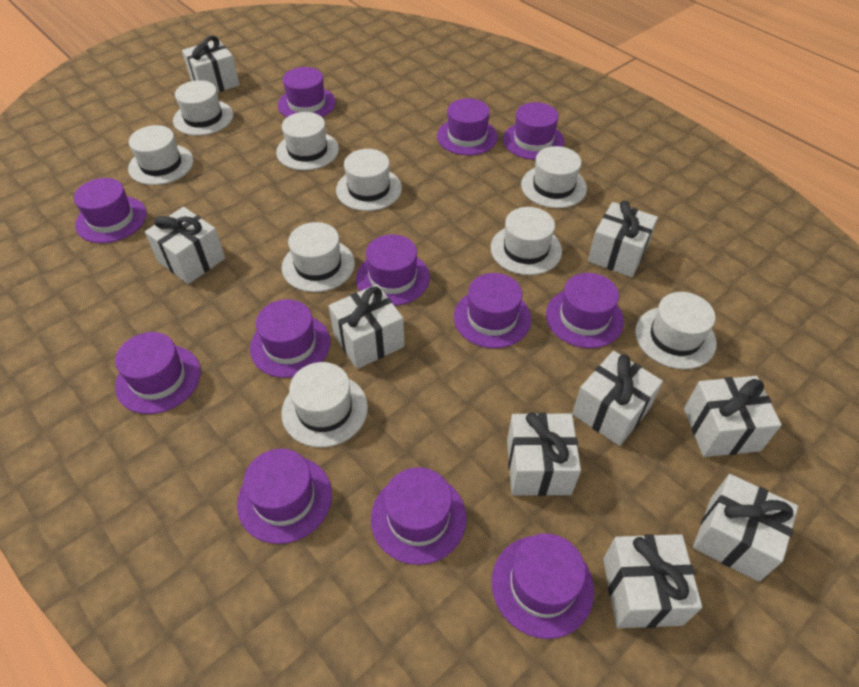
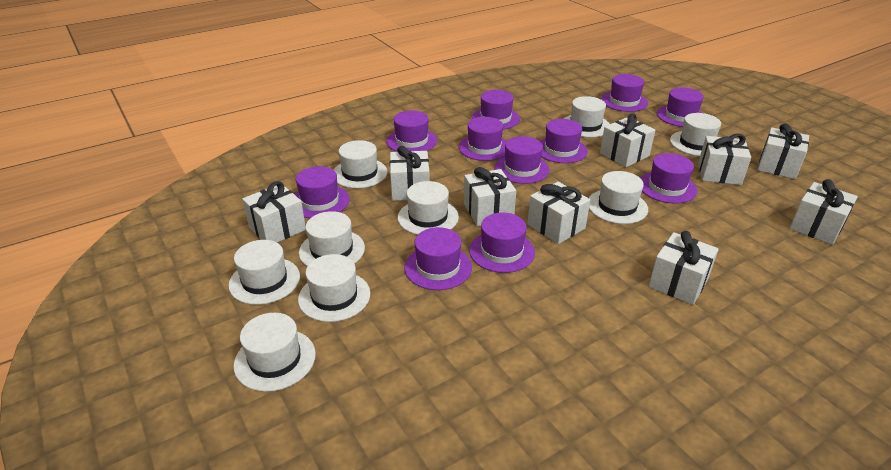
purple hat: 12 -> 11

